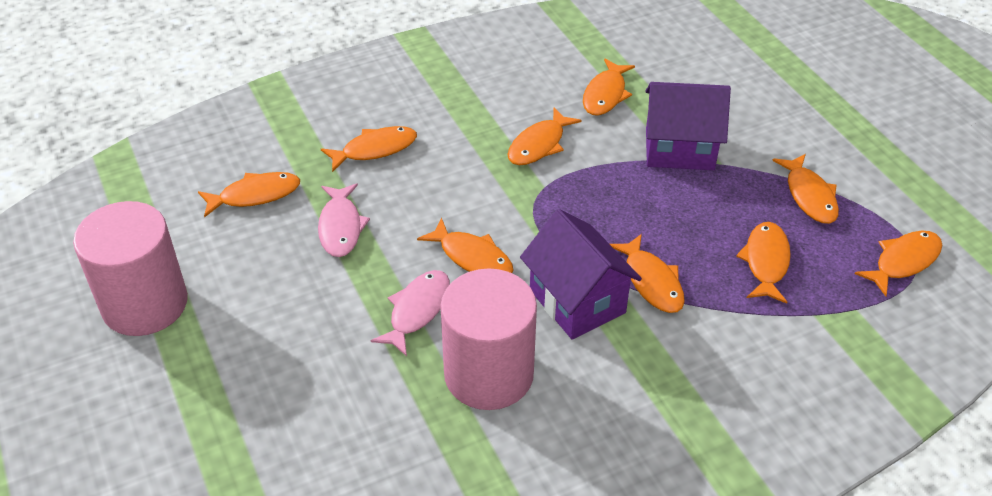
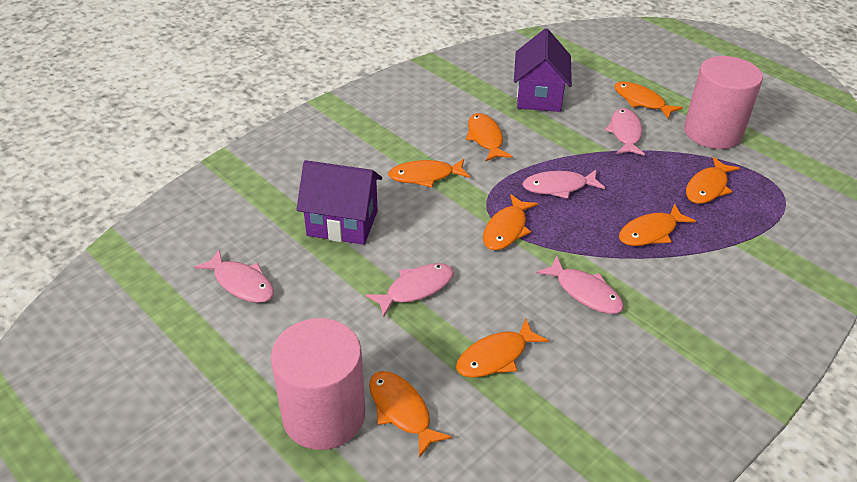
orange fish: 9 -> 8
pink fish: 2 -> 5

